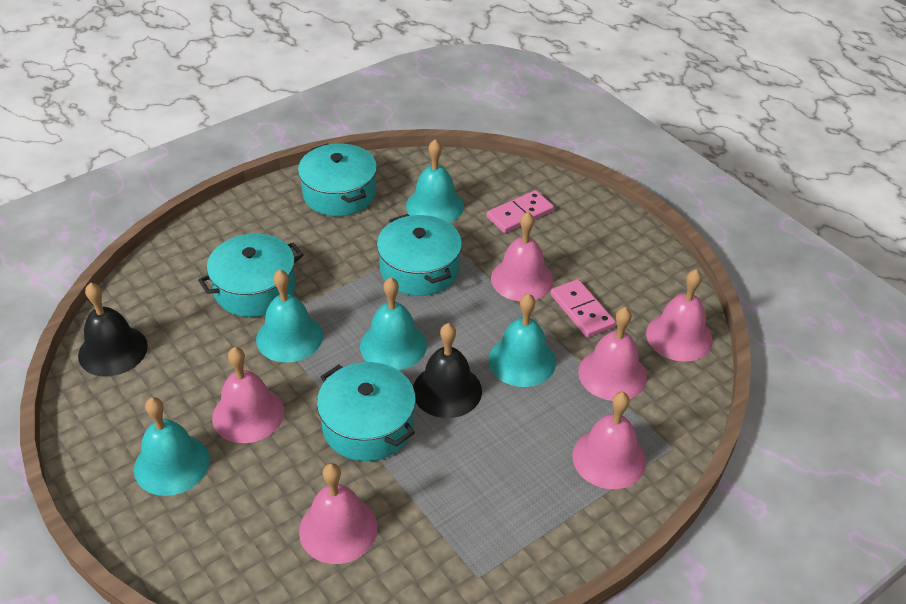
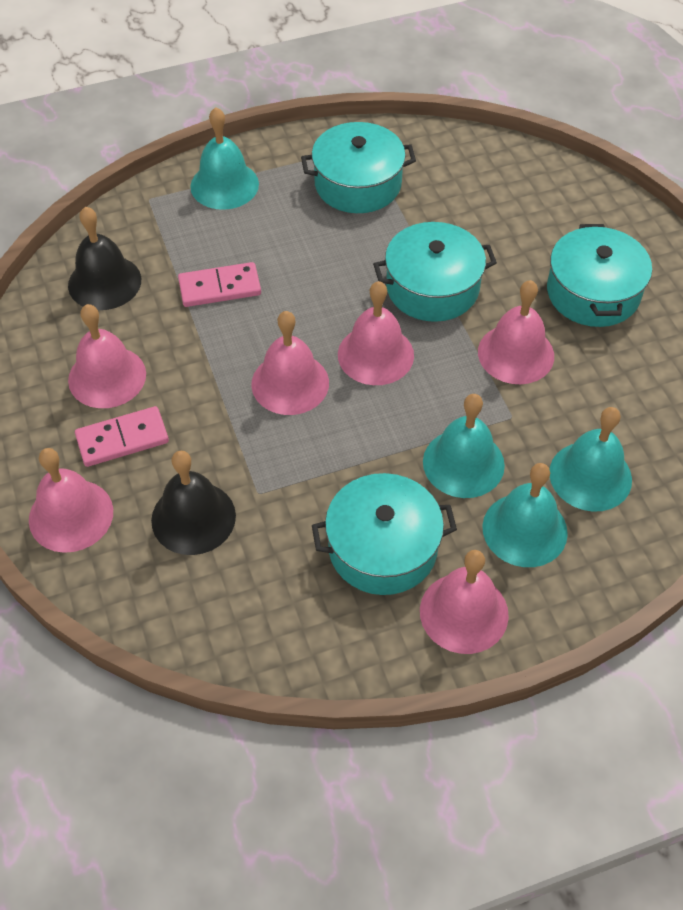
turquoise bell: 5 -> 4

